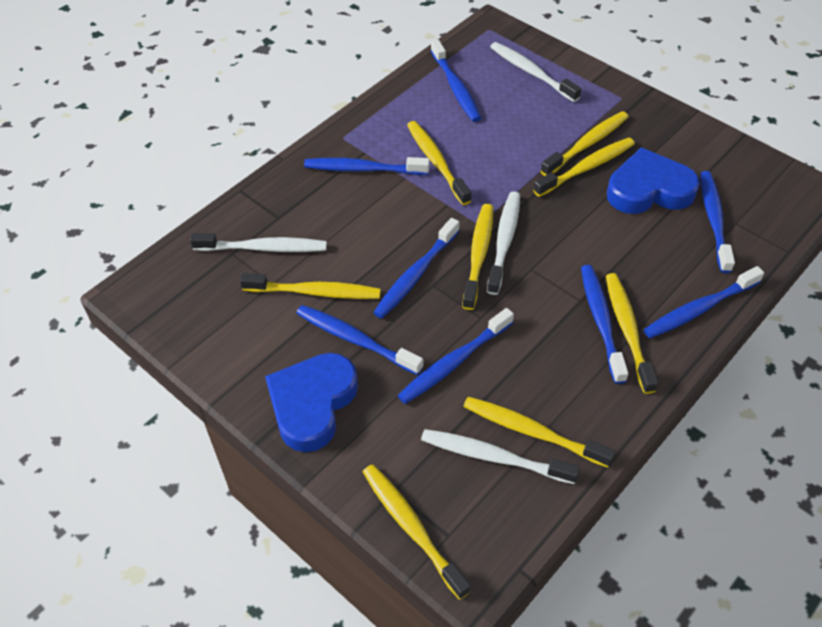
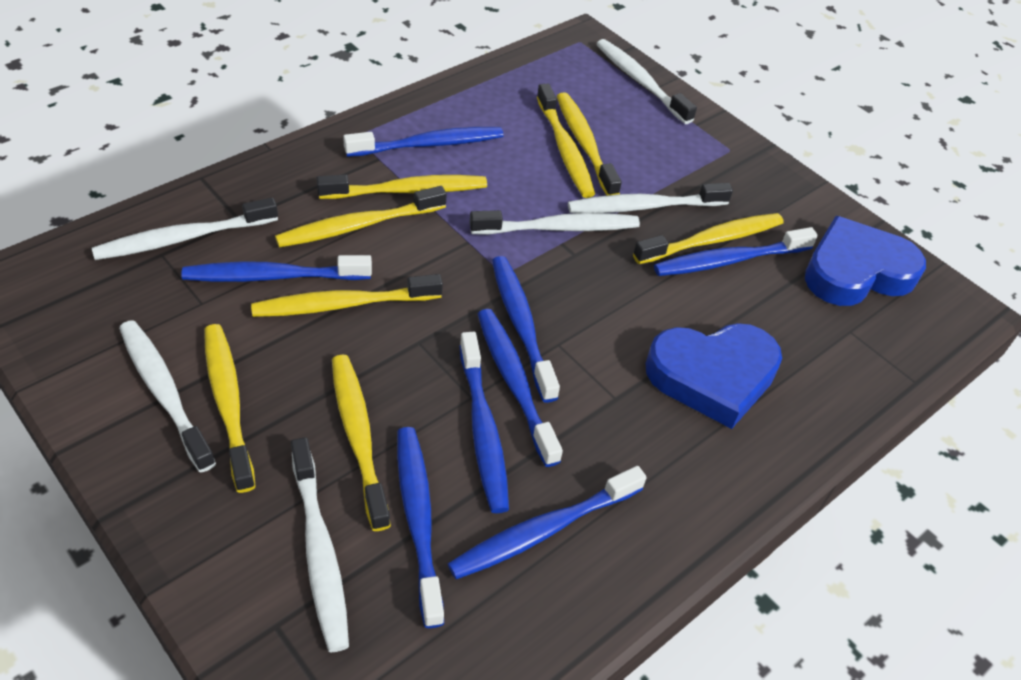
white toothbrush: 4 -> 6

